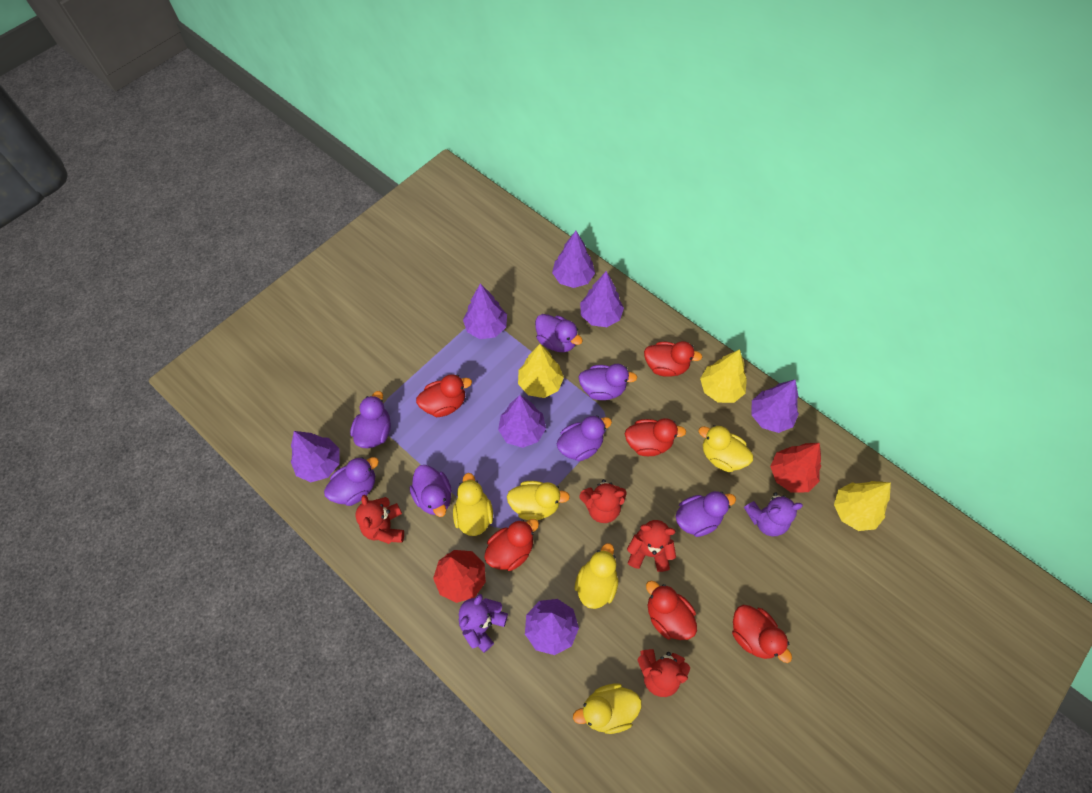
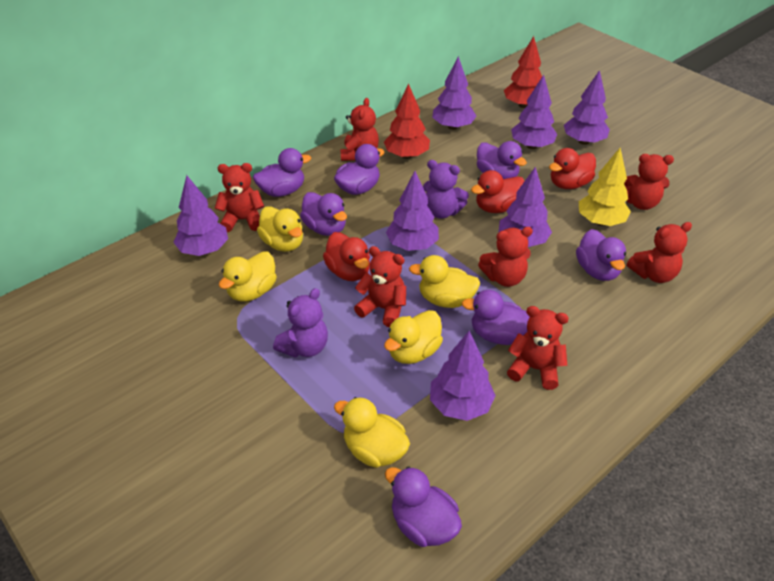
red duck: 6 -> 3
red teddy bear: 4 -> 7
yellow tree: 3 -> 1

